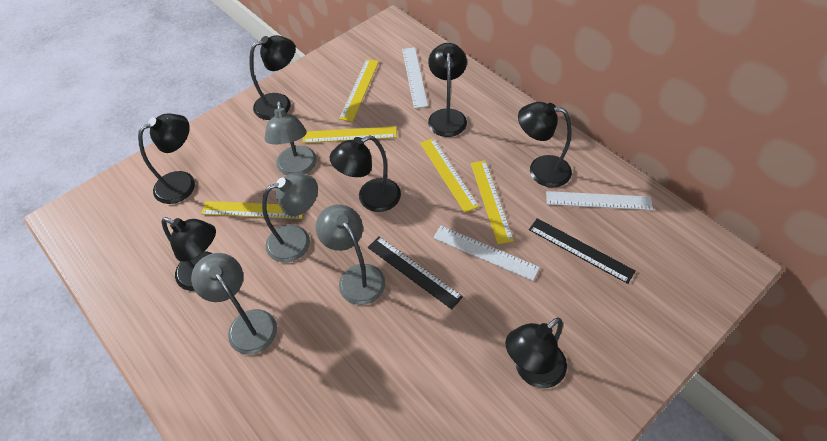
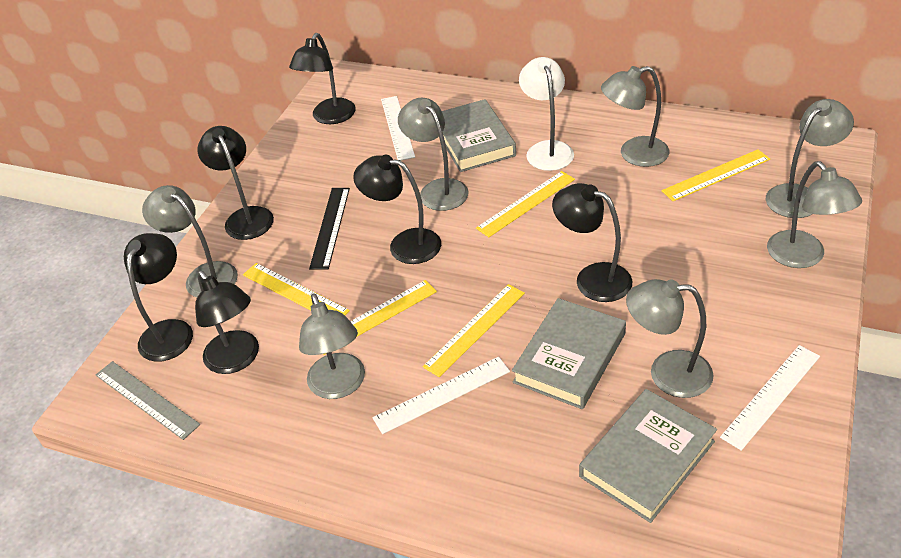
black lamp: 7 -> 6
black ruler: 2 -> 1
grey book: 0 -> 3
grey lamp: 4 -> 7
grey ruler: 0 -> 1
white lamp: 0 -> 1

